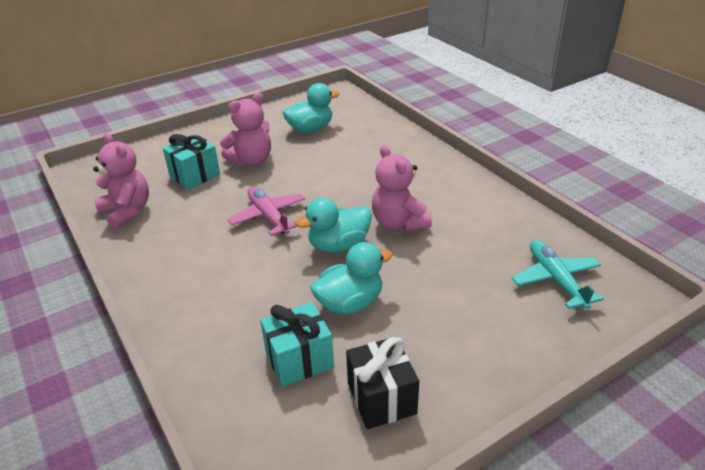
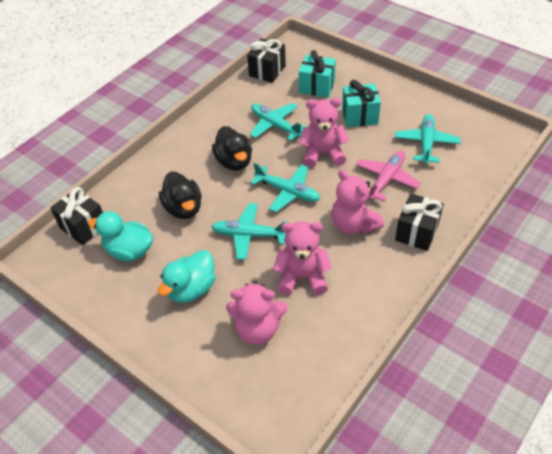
black duck: 0 -> 2
black gift: 1 -> 3
pink teddy bear: 3 -> 4
turquoise duck: 3 -> 2
turquoise plane: 1 -> 4

